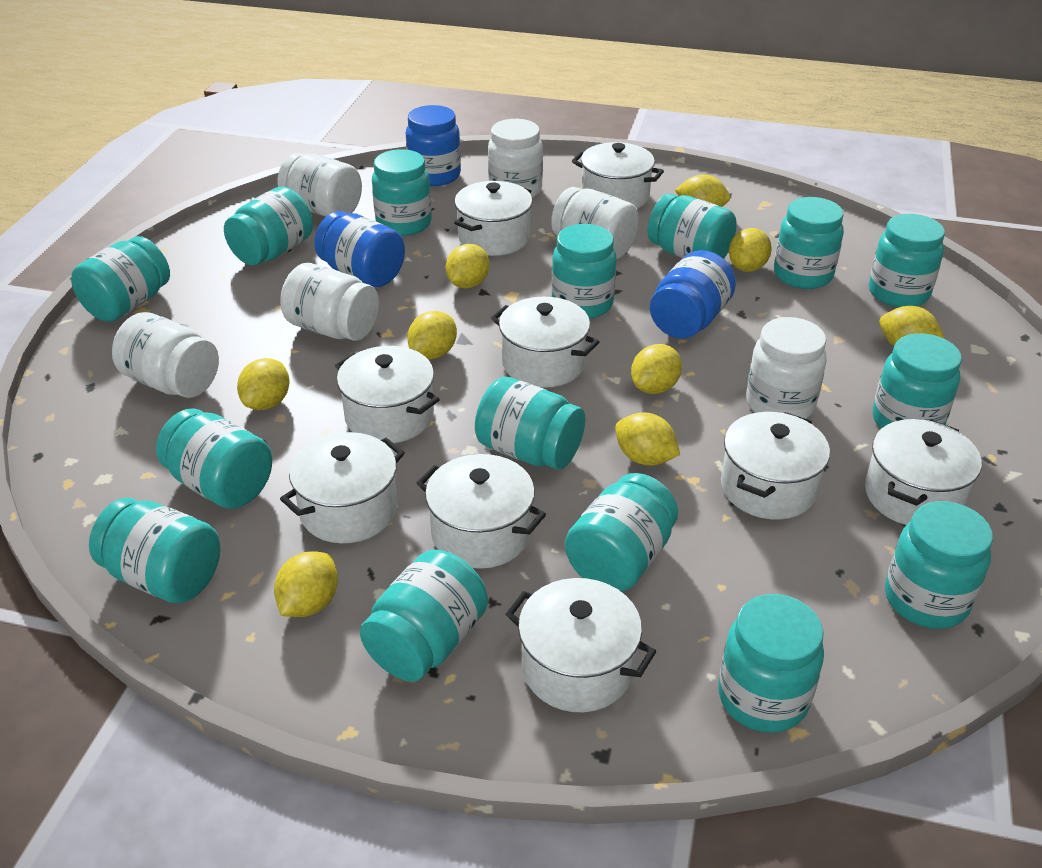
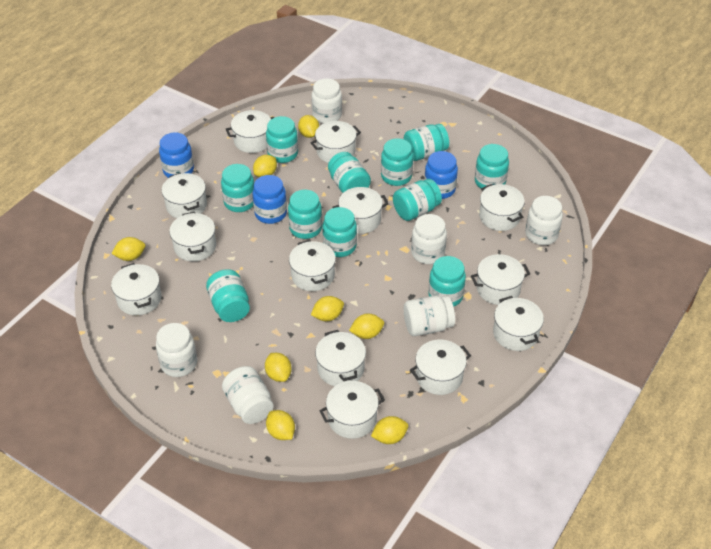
turquoise jar: 15 -> 11
white pot: 9 -> 13
yellow lemon: 9 -> 8

